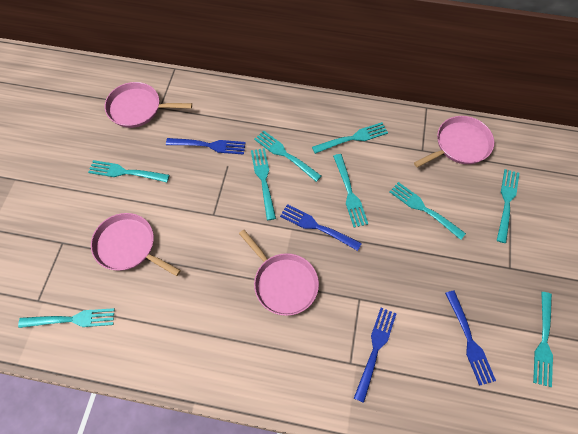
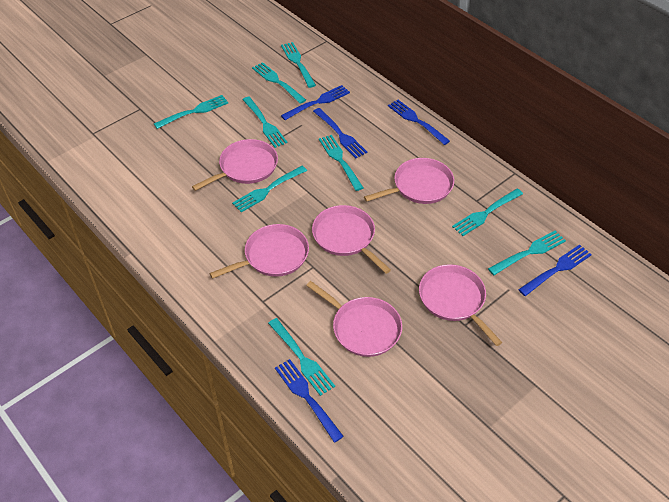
blue fork: 4 -> 5
pink pan: 4 -> 6

